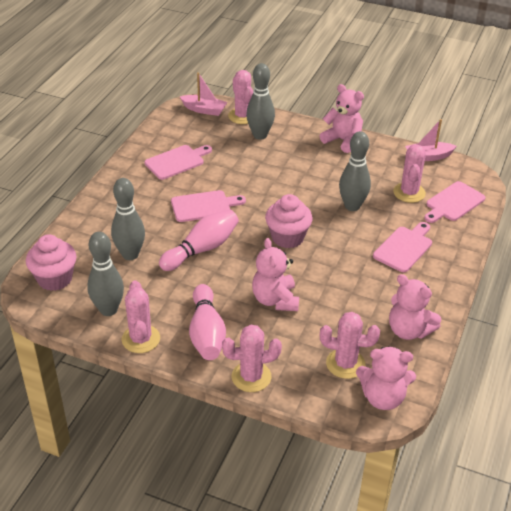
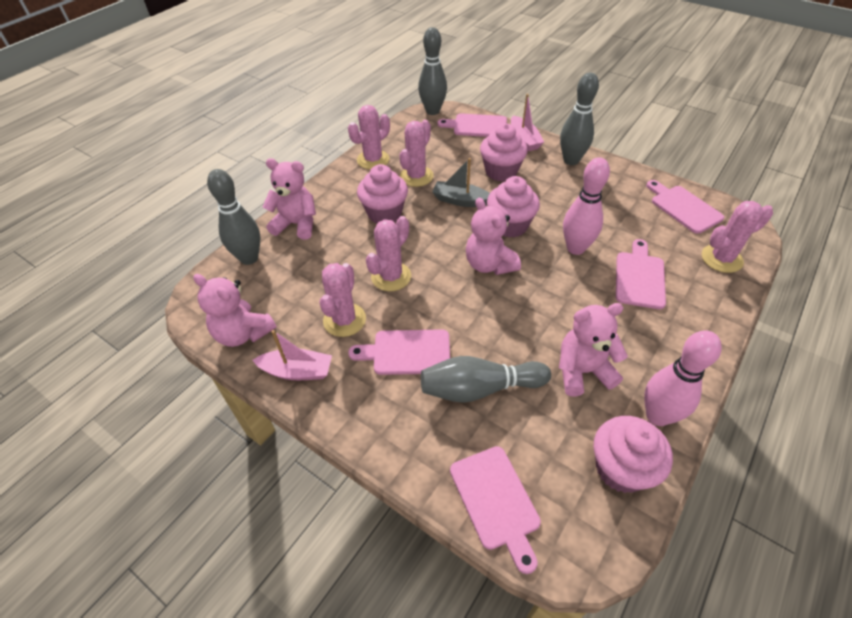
grey boat: 0 -> 1
pink cupcake: 2 -> 4
pink cutting board: 4 -> 5

